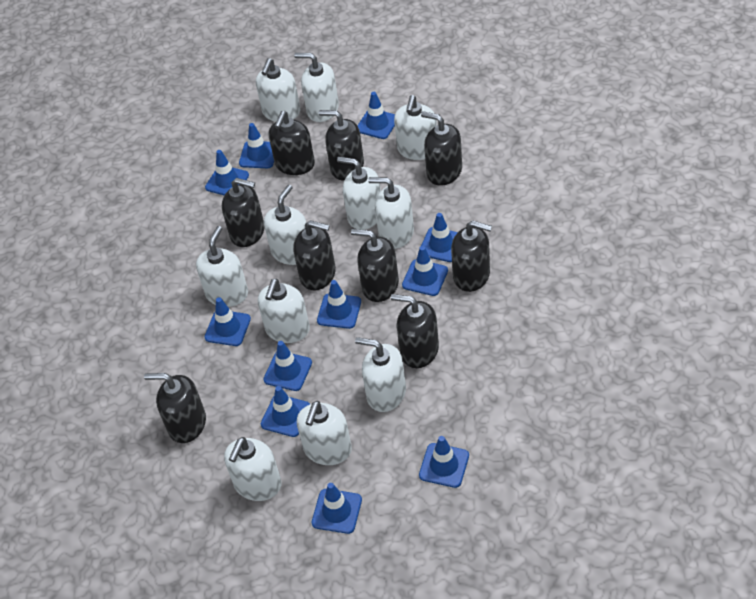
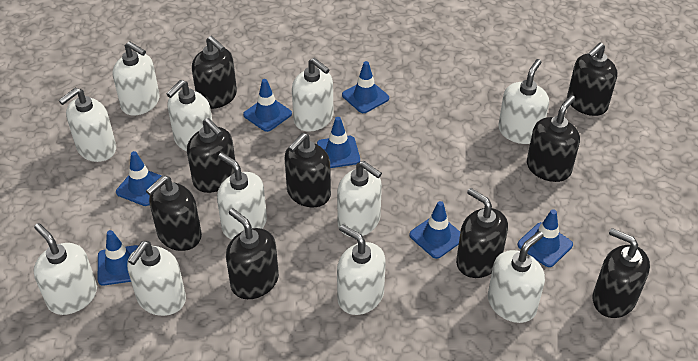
blue traffic cone: 11 -> 7

